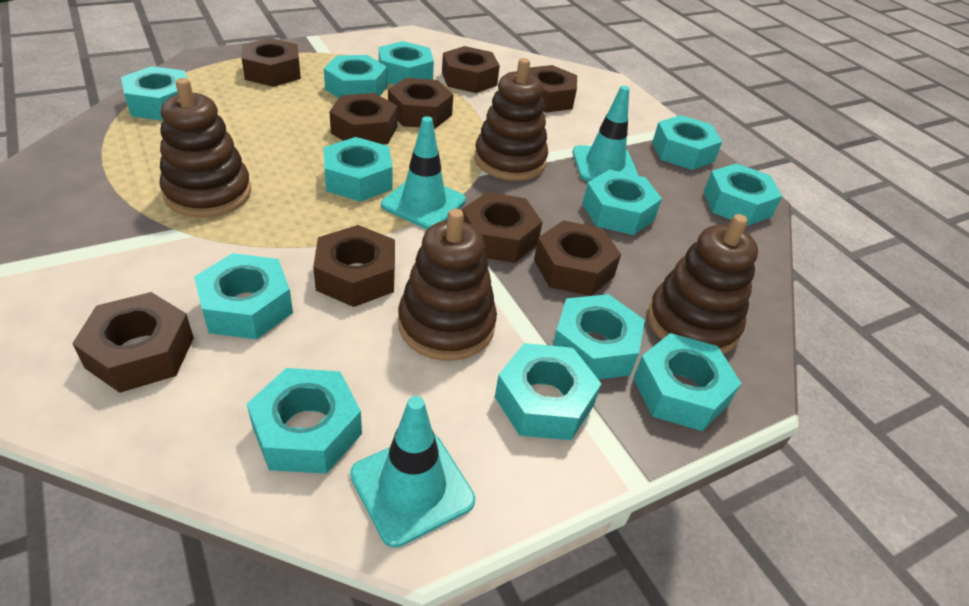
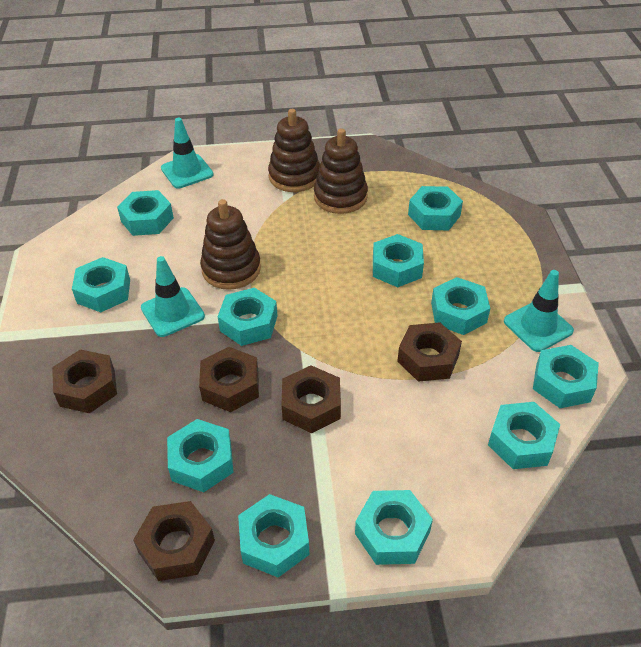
brown nut: 9 -> 5
brown stacking toy: 4 -> 3
turquoise nut: 12 -> 11

